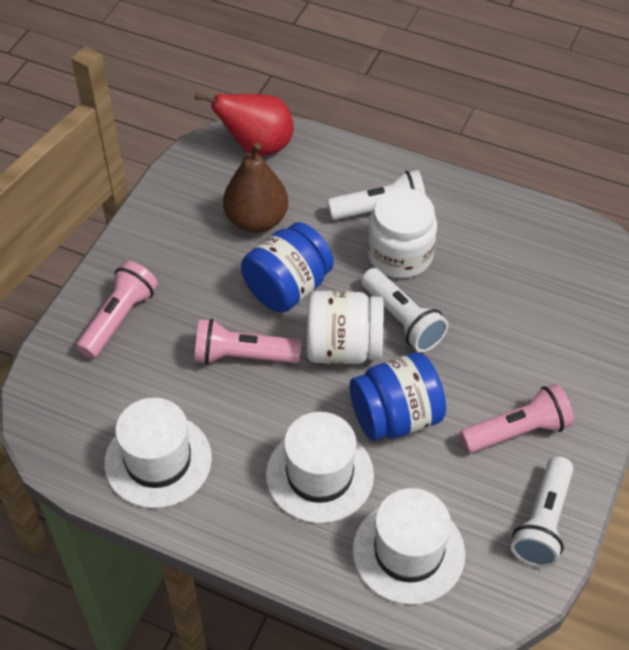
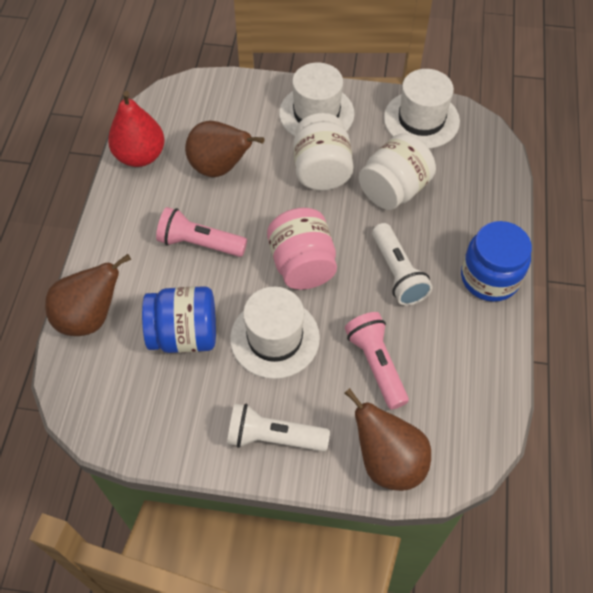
brown pear: 1 -> 3
pink flashlight: 3 -> 2
pink jar: 0 -> 1
white flashlight: 3 -> 2

